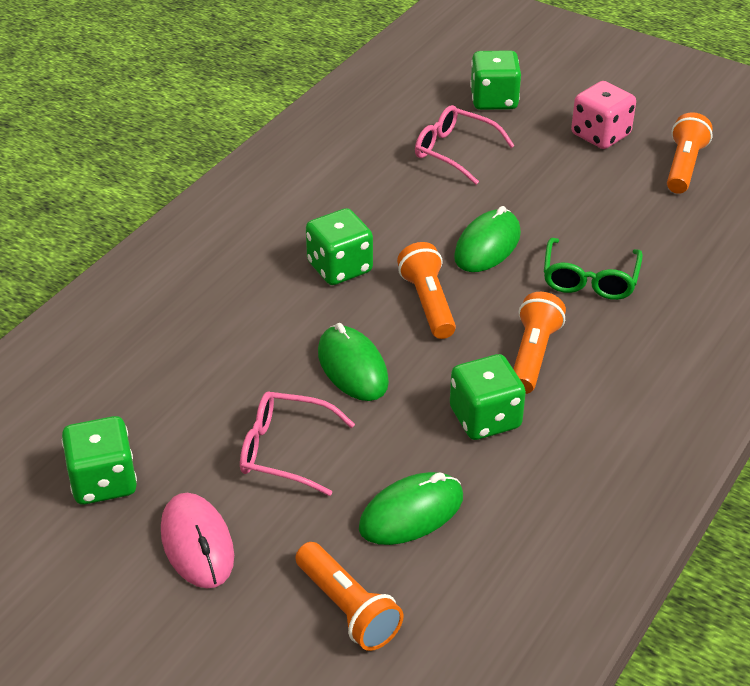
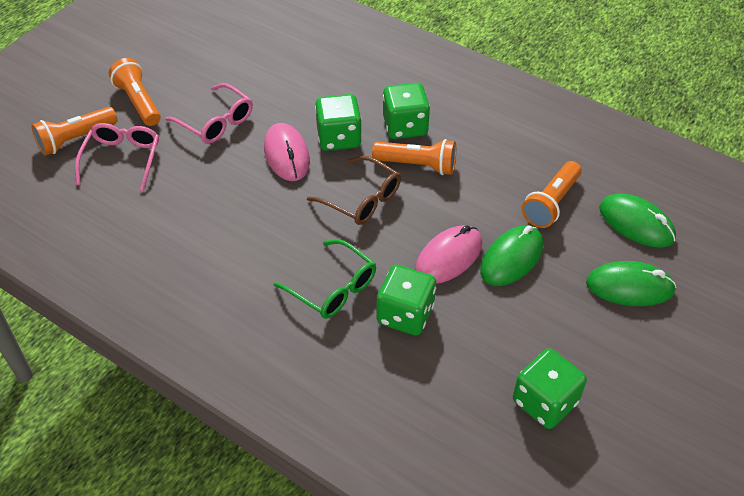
brown glasses: 0 -> 1
pink dice: 1 -> 0
pink mouse: 1 -> 2

